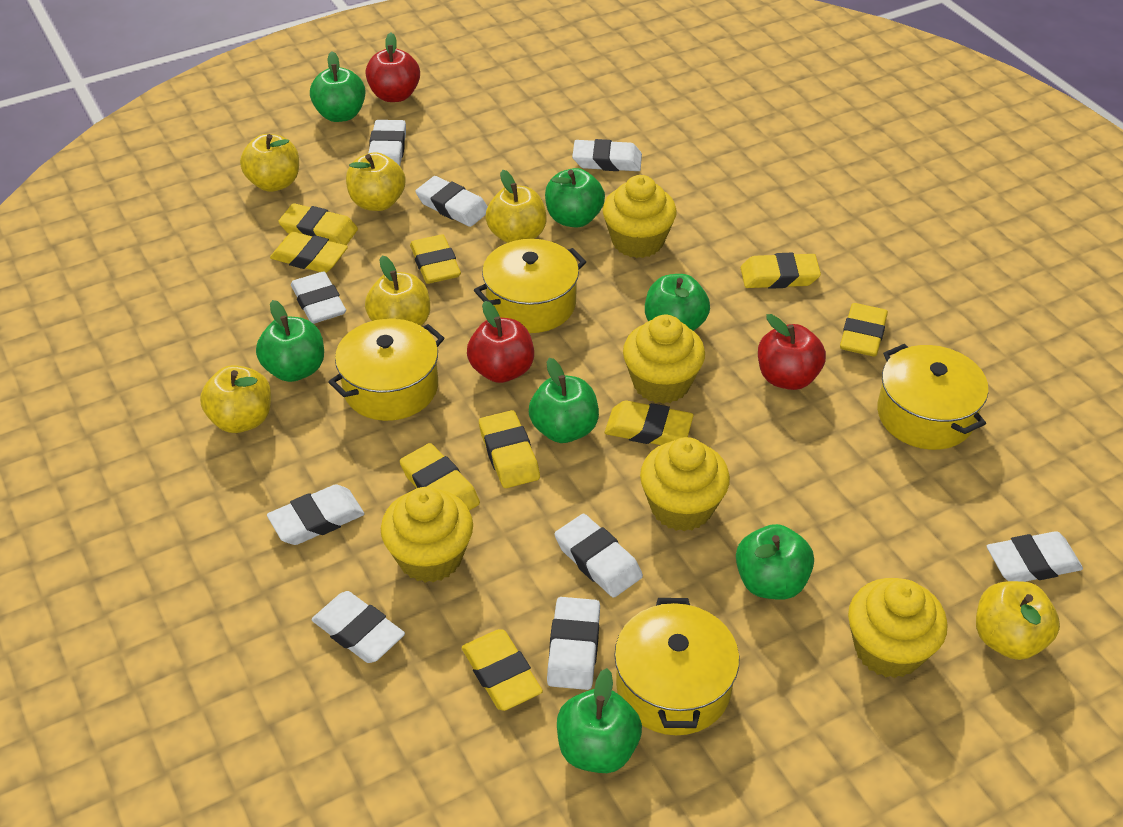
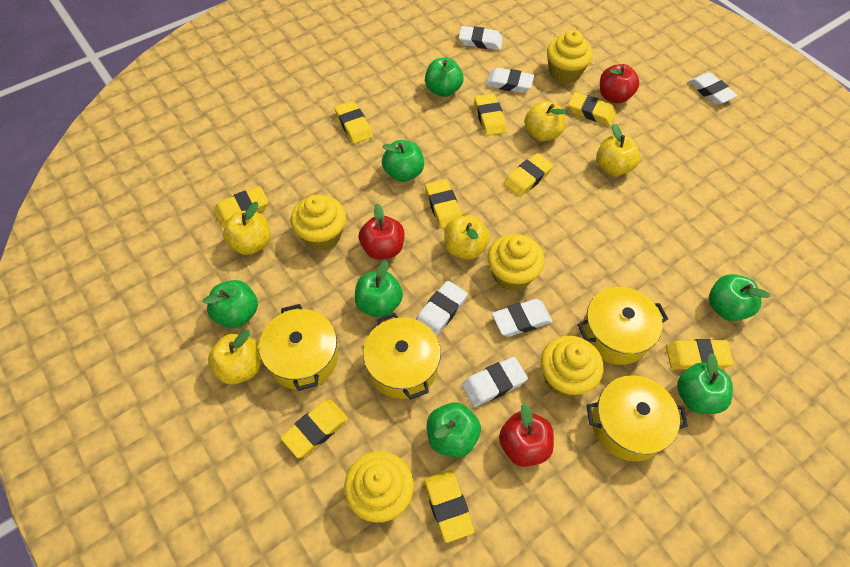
white eraser: 9 -> 6
yellow apple: 6 -> 5

